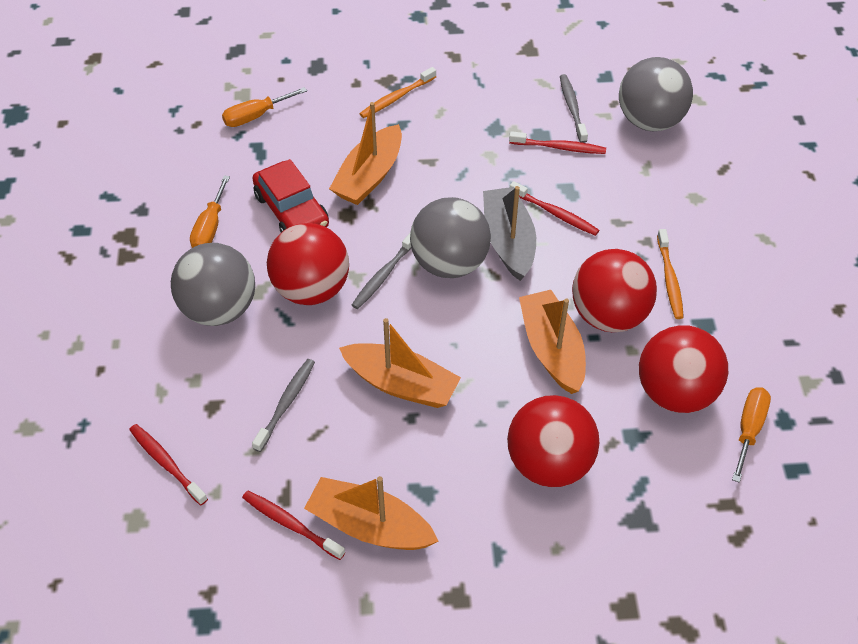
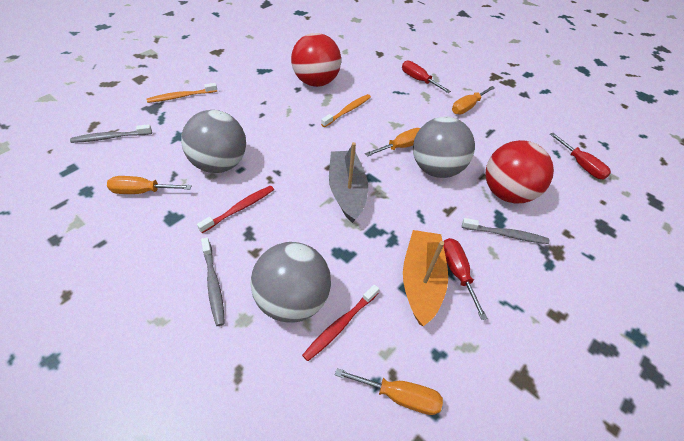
orange boat: 4 -> 1
orange screwdriver: 3 -> 4
red ball: 4 -> 2
red car: 1 -> 0
red screwdriver: 0 -> 3
red toothbrush: 4 -> 2

